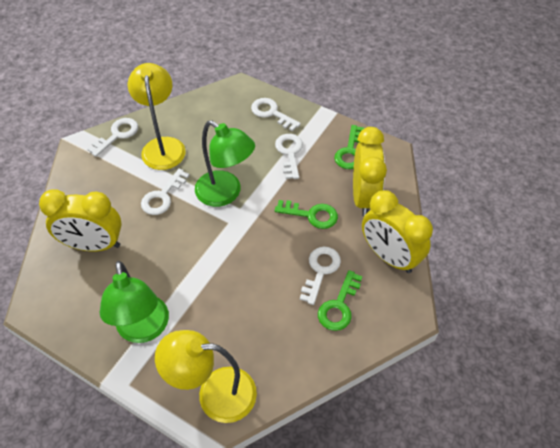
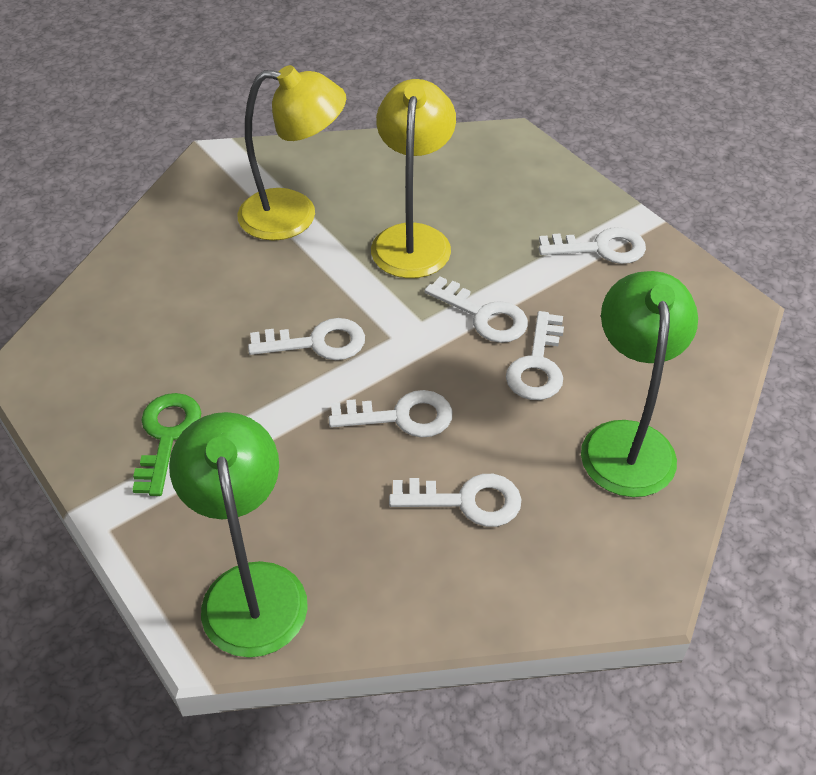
green key: 3 -> 1
white key: 5 -> 6
yellow clock: 3 -> 0

